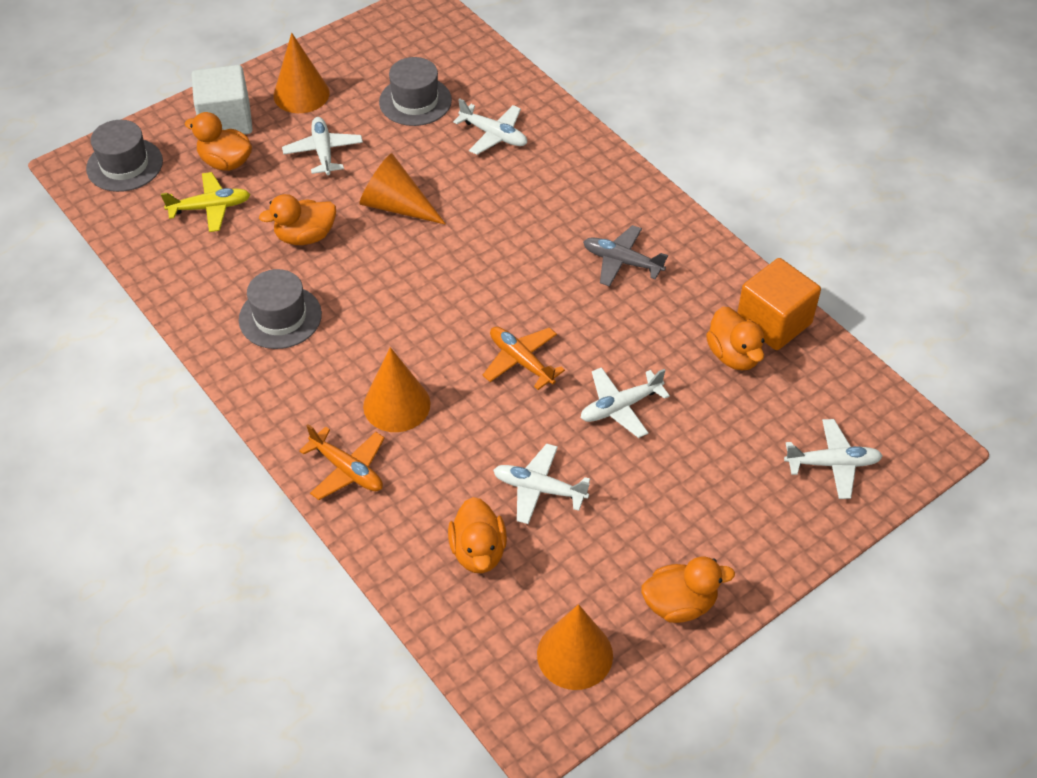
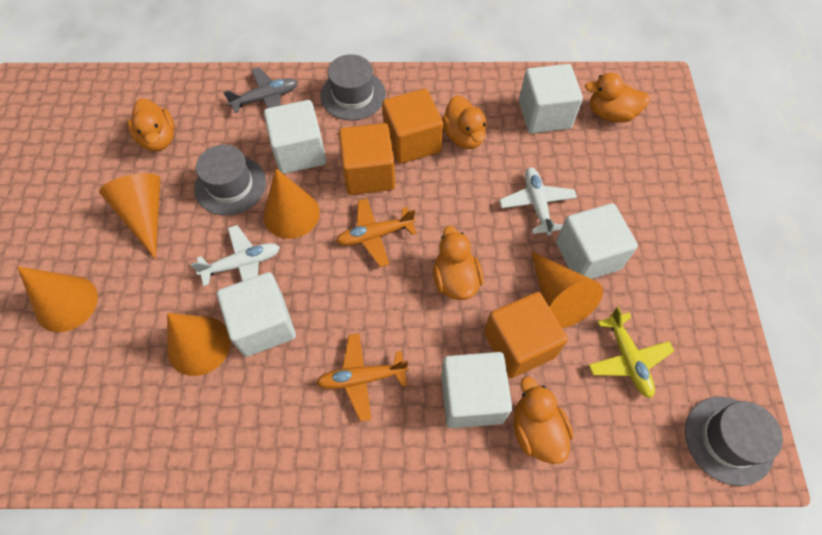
orange cone: 4 -> 5
orange cube: 1 -> 3
white cube: 1 -> 5
white plane: 5 -> 2

